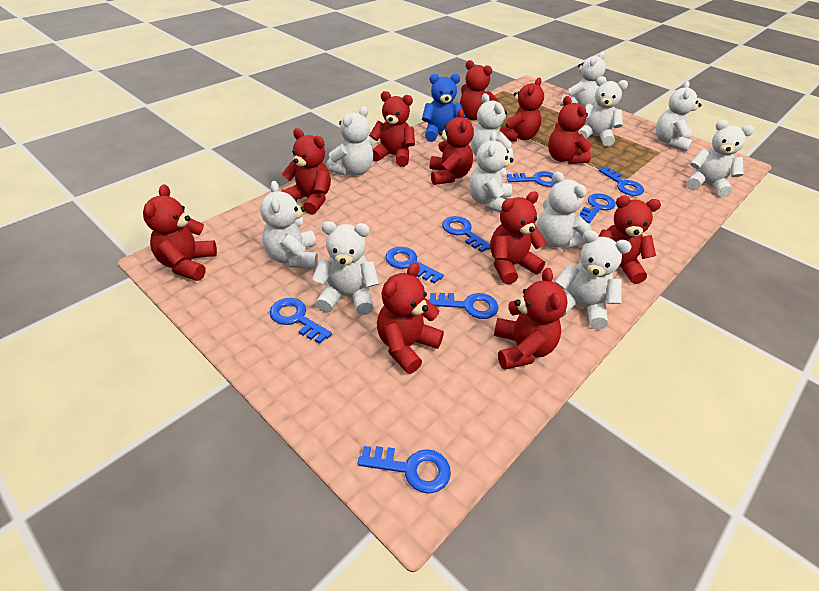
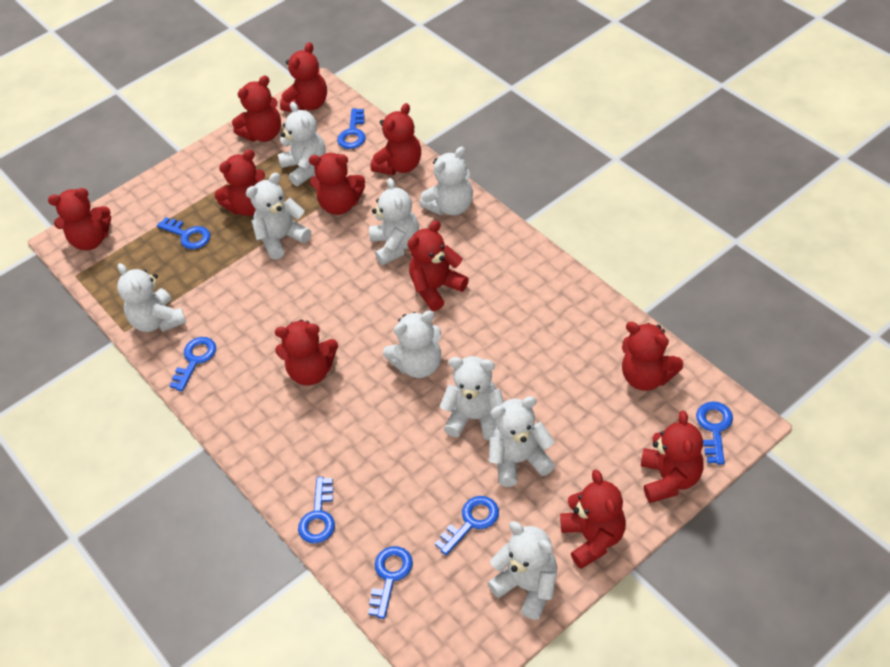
blue key: 8 -> 7
blue teddy bear: 1 -> 0
white teddy bear: 11 -> 9

